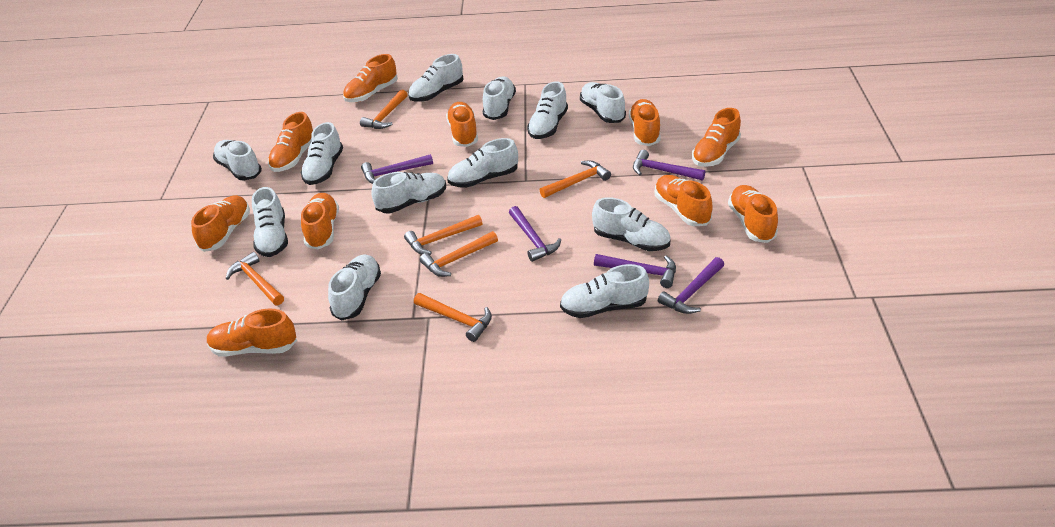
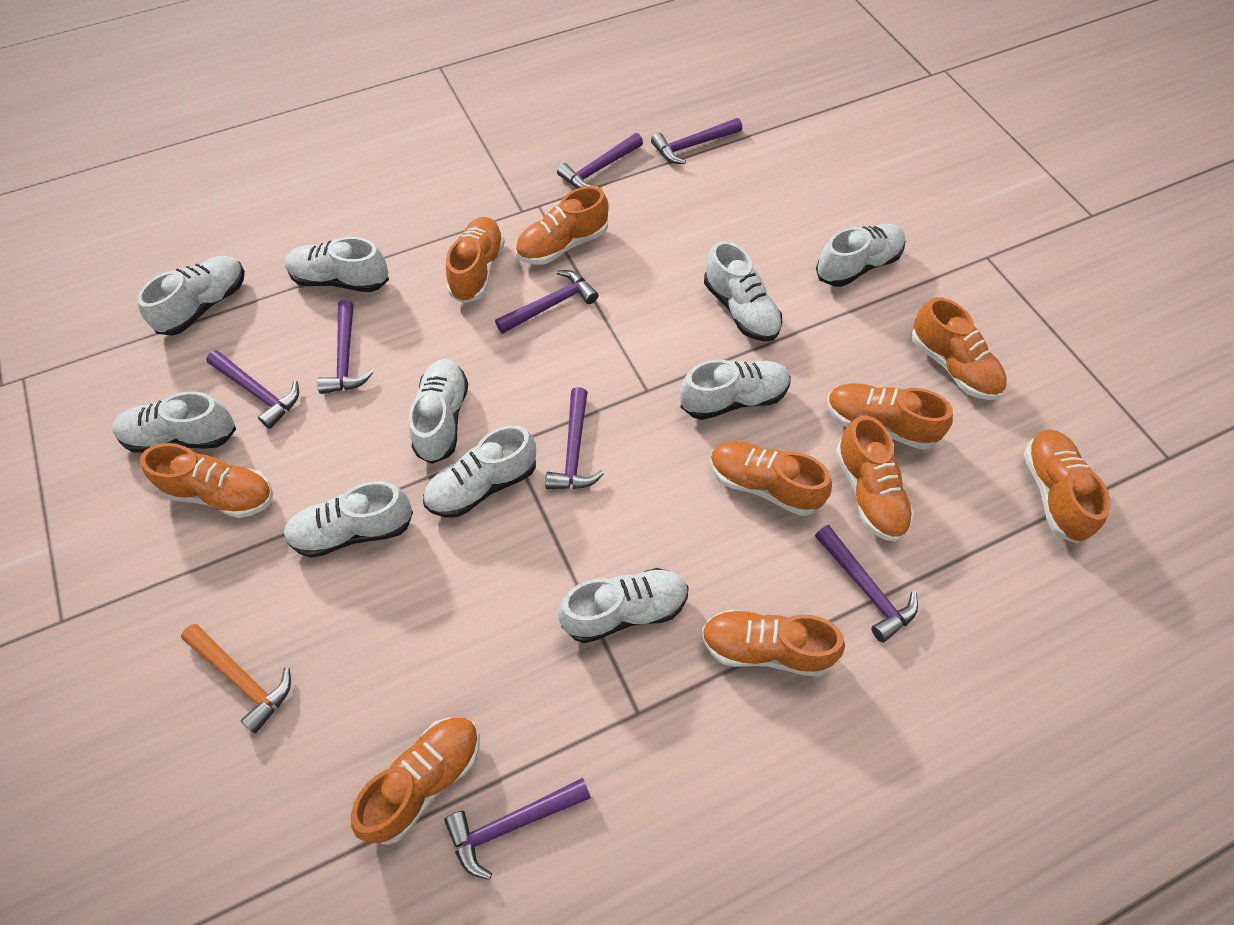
orange hammer: 6 -> 1
purple hammer: 5 -> 8
white shoe: 12 -> 10

